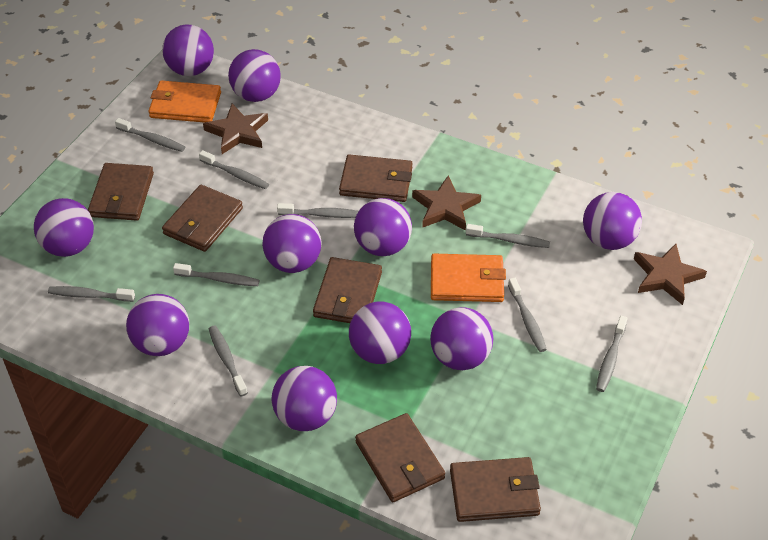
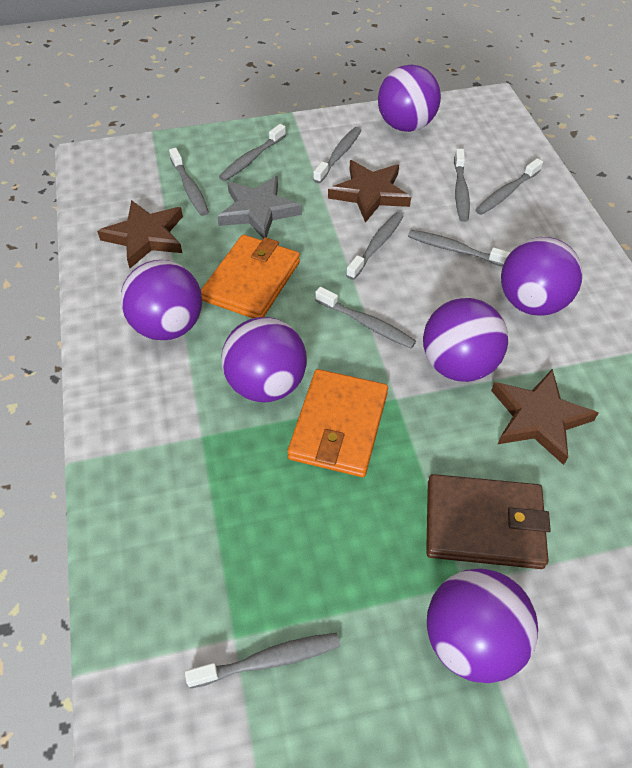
brown wallet: 6 -> 1
grey star: 0 -> 1
purple ball: 10 -> 6

